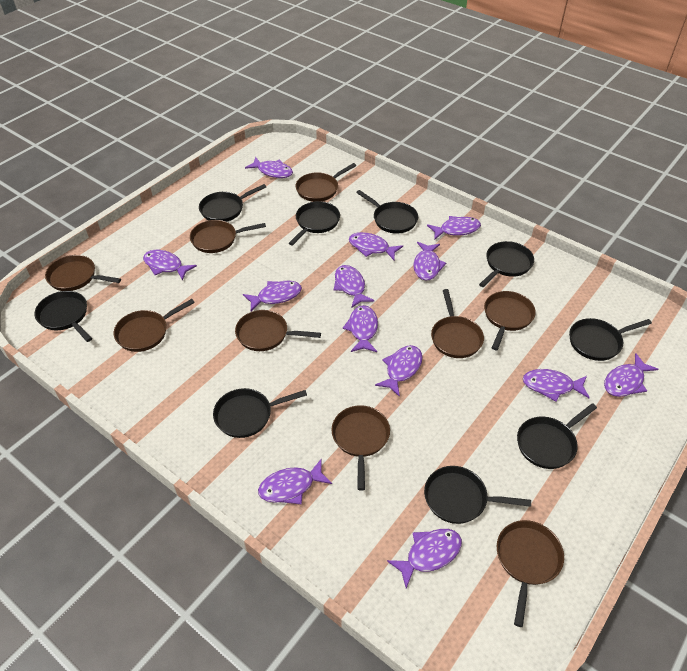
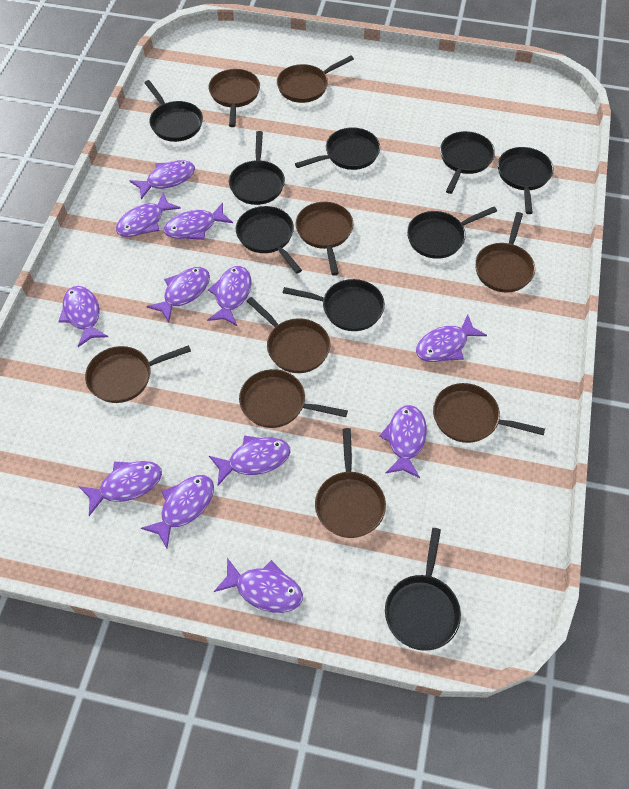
purple fish: 13 -> 12

